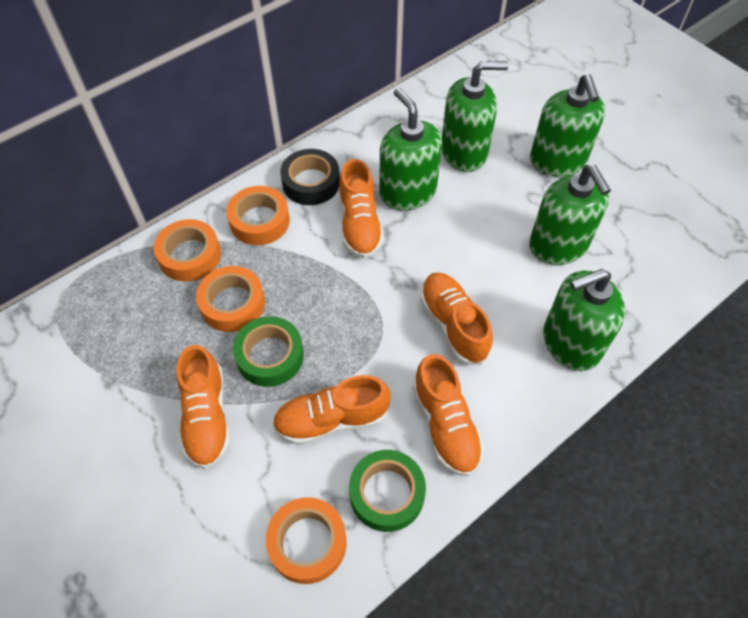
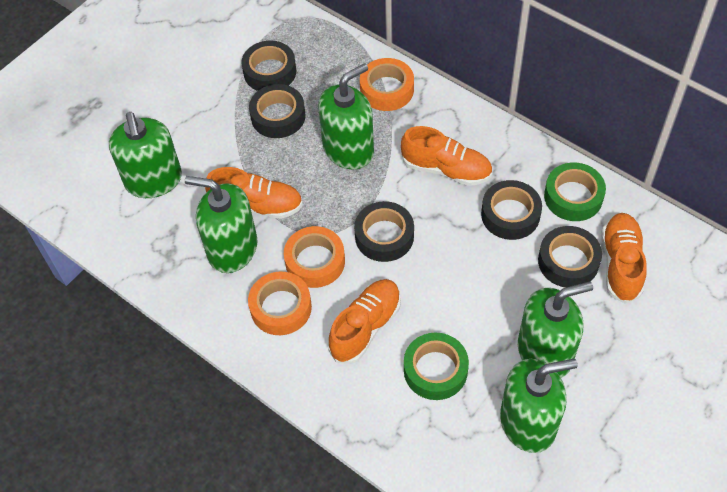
black tape: 1 -> 5
orange shoe: 5 -> 4
orange tape: 4 -> 3

